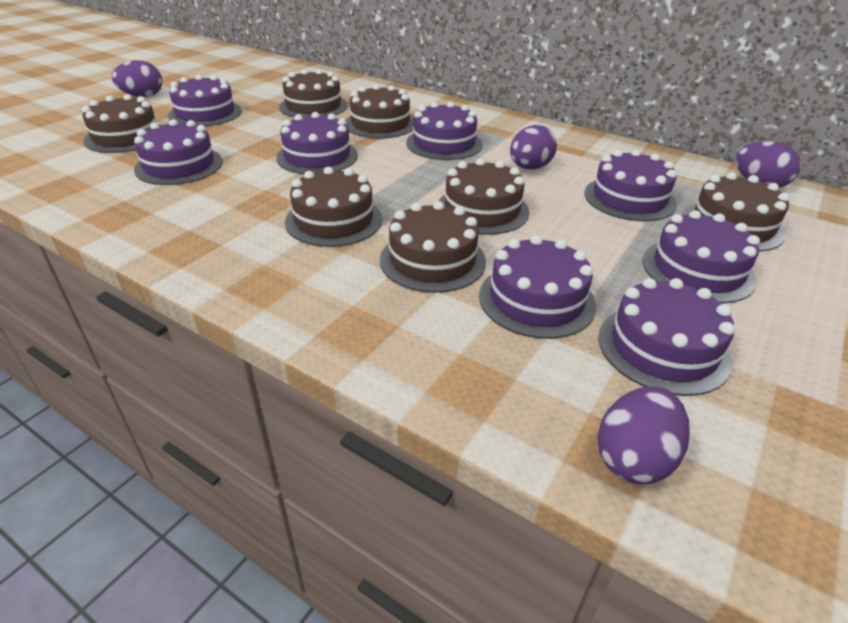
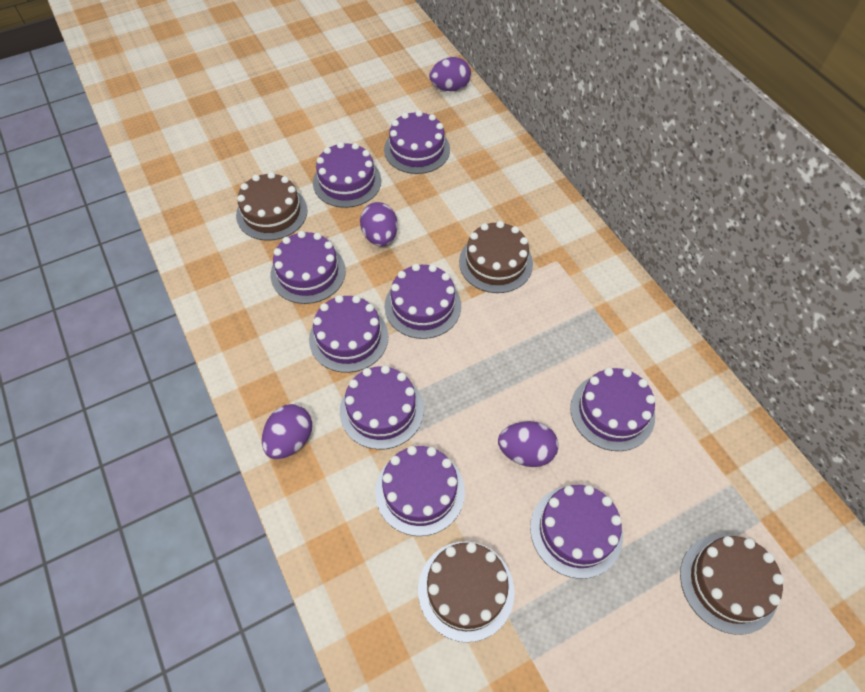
brown cake: 7 -> 4
purple cake: 8 -> 9

